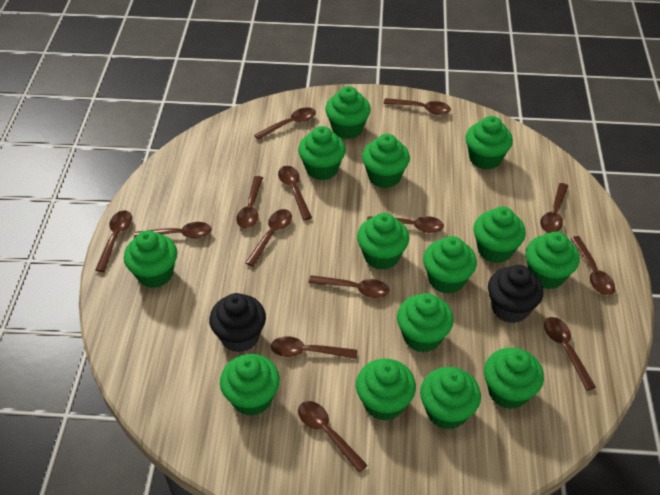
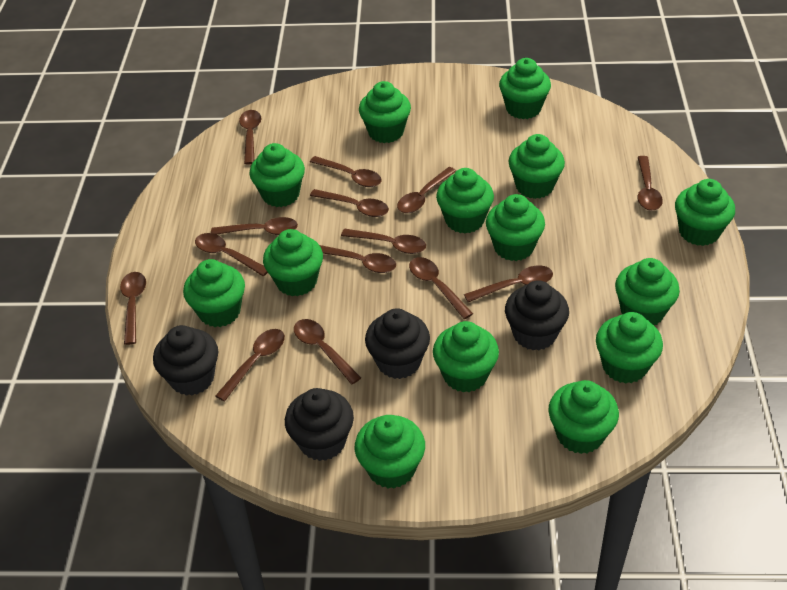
black cupcake: 2 -> 4

